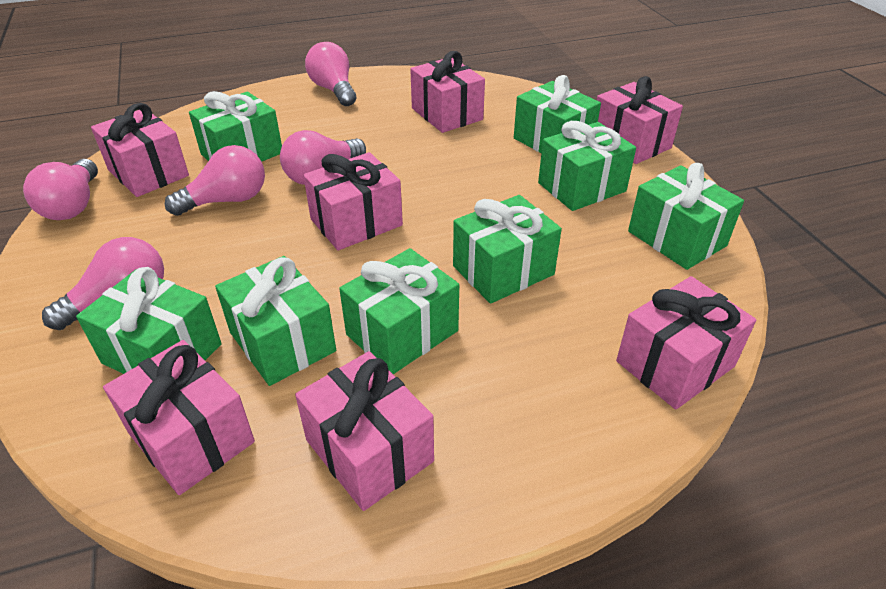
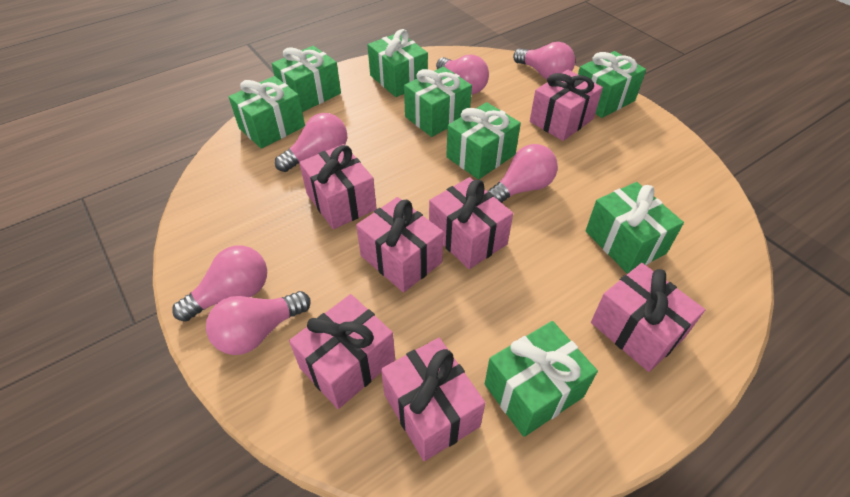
pink light bulb: 5 -> 6

